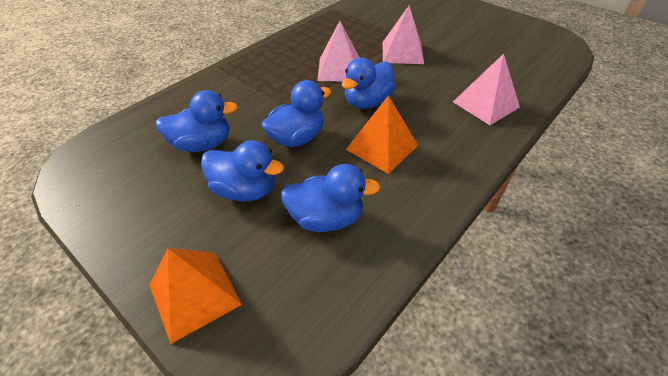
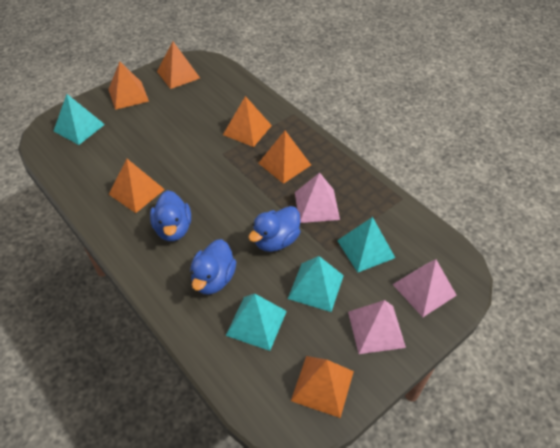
blue duck: 5 -> 3
orange pyramid: 2 -> 6
turquoise pyramid: 0 -> 4

